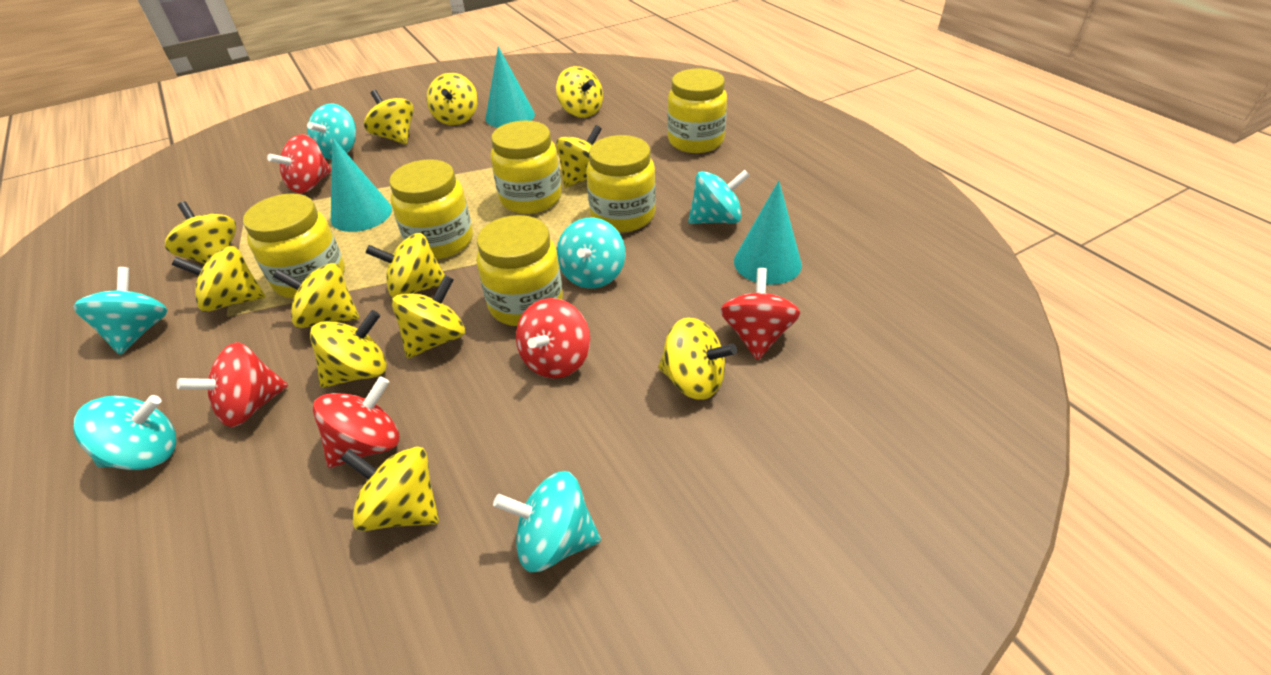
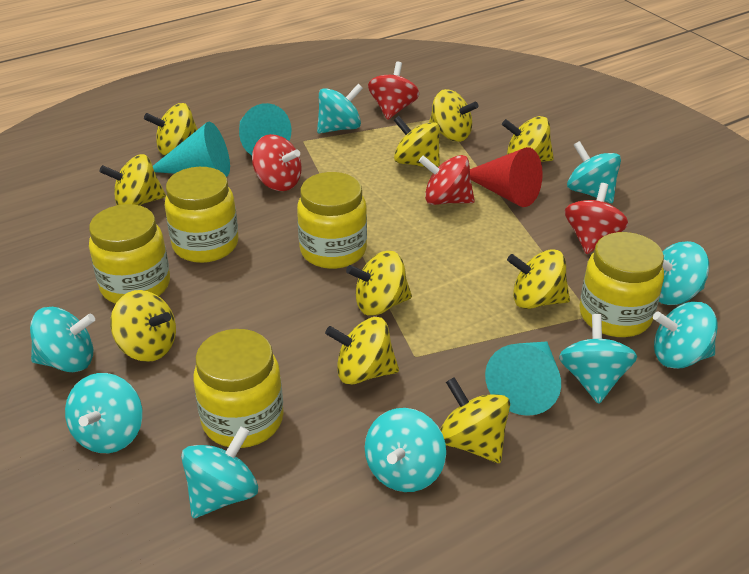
red cone: 0 -> 1
red spinning top: 5 -> 4
turquoise spinning top: 6 -> 9
yellow jar: 6 -> 5
yellow spinning top: 12 -> 10

